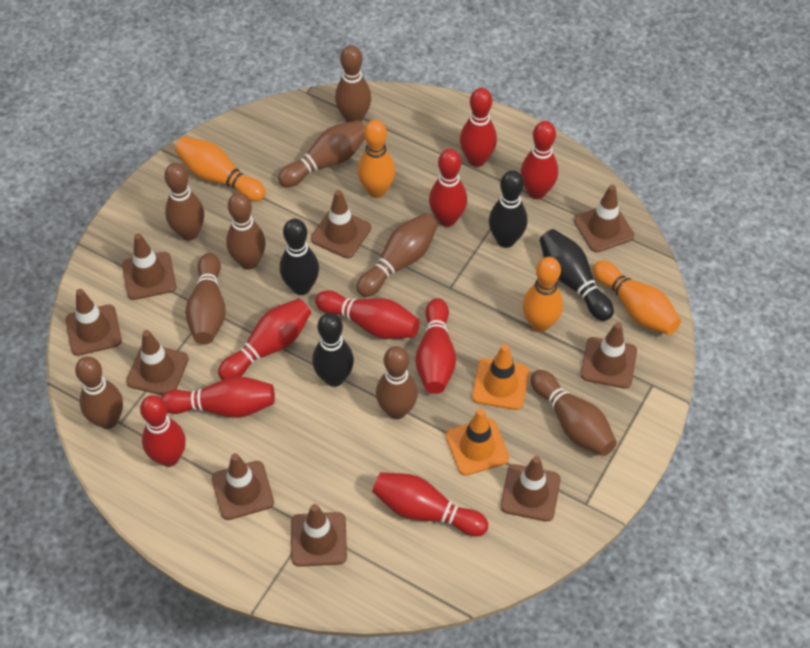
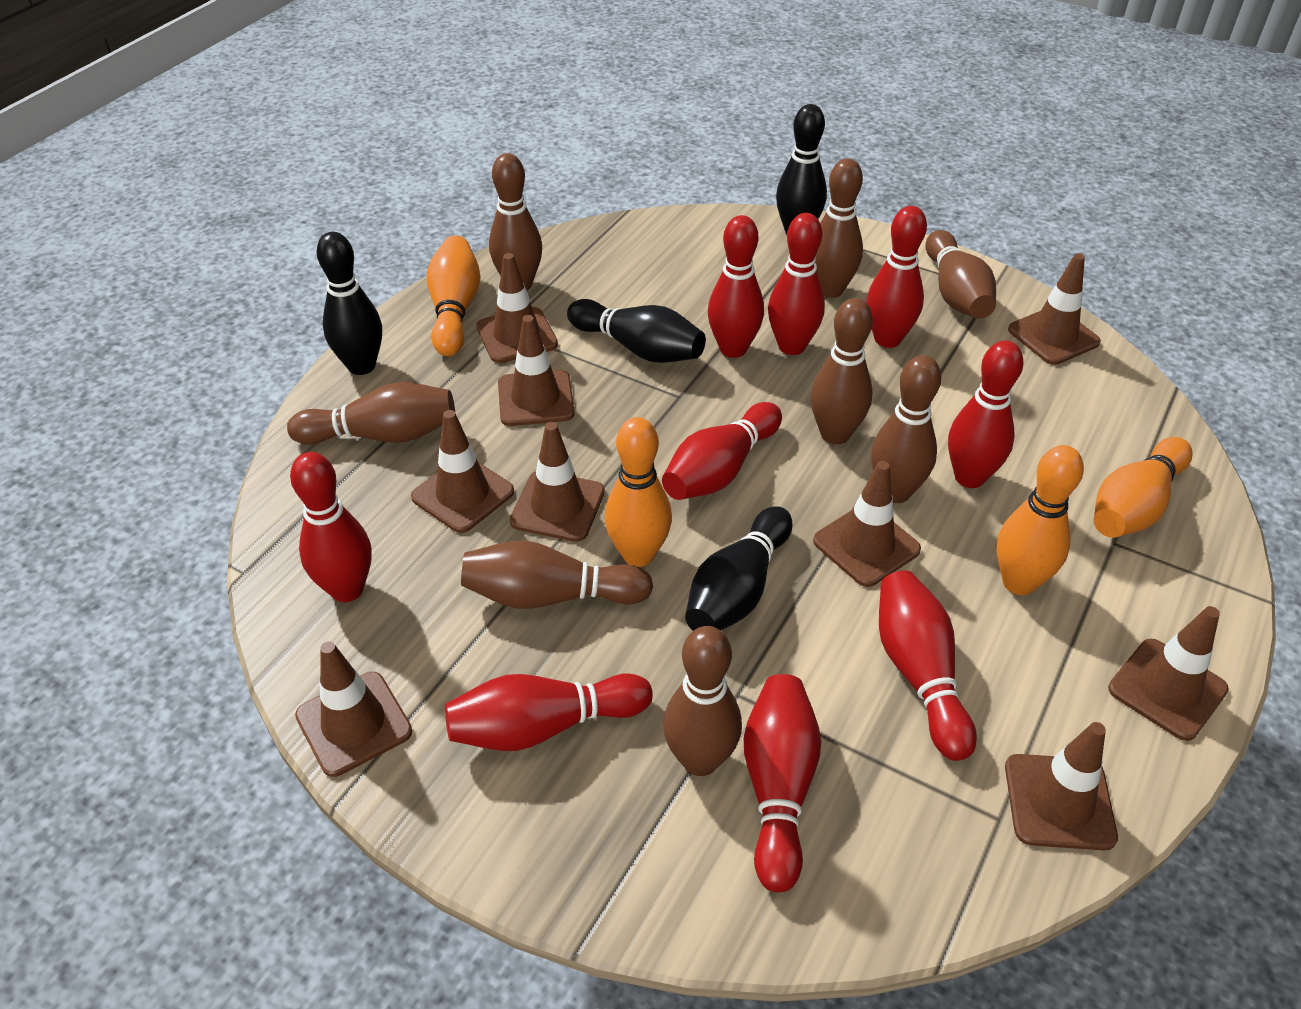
brown bowling pin: 9 -> 8
orange traffic cone: 2 -> 0

